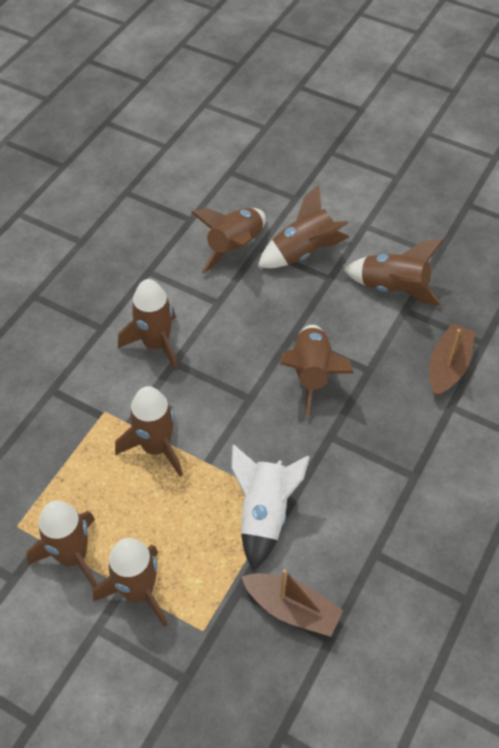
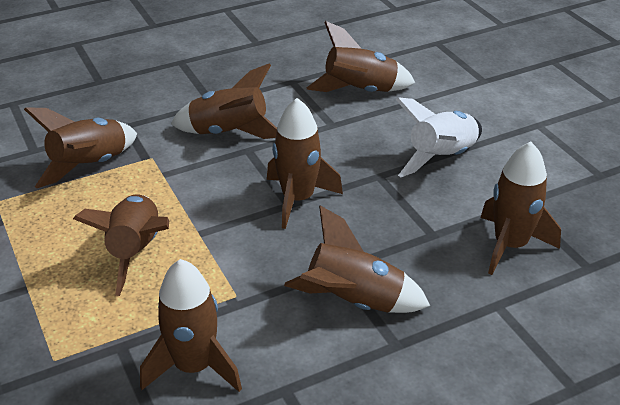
brown boat: 2 -> 0

